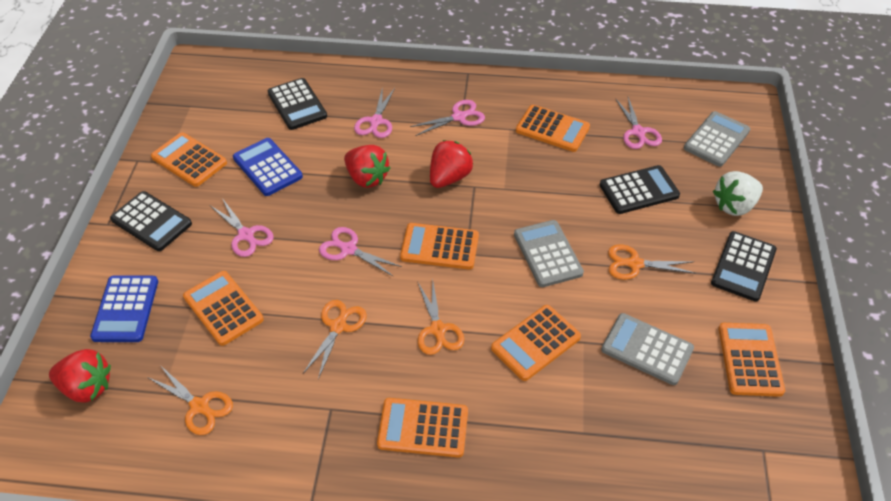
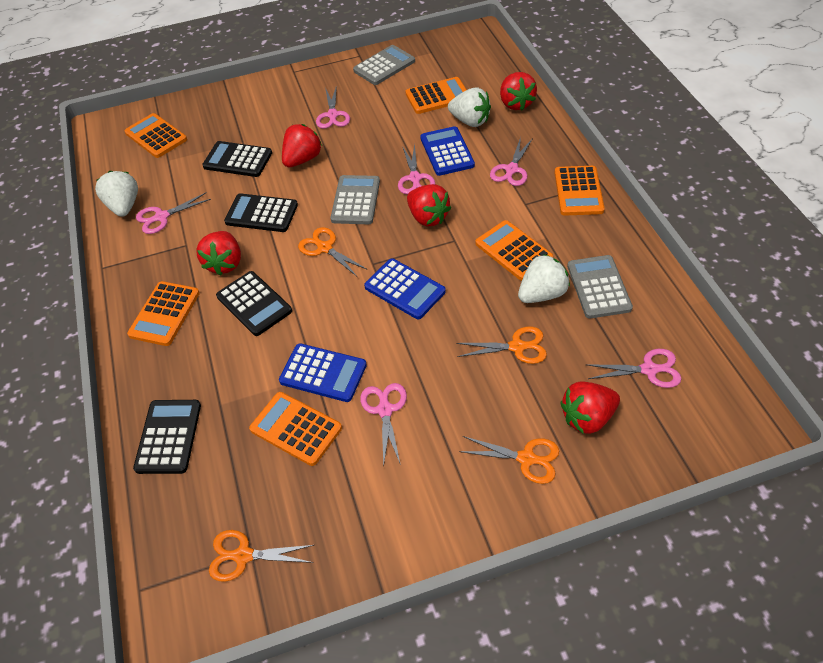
blue calculator: 2 -> 3
orange calculator: 7 -> 6
pink scissors: 5 -> 6
red strawberry: 3 -> 5
white strawberry: 1 -> 3

